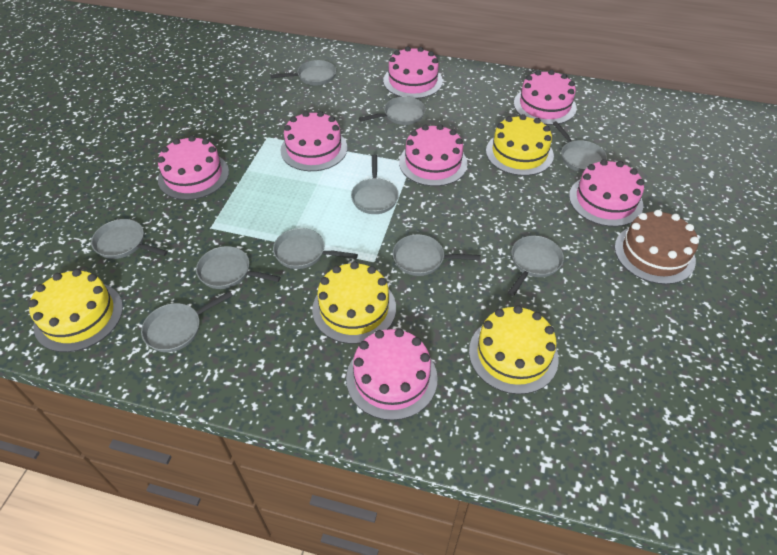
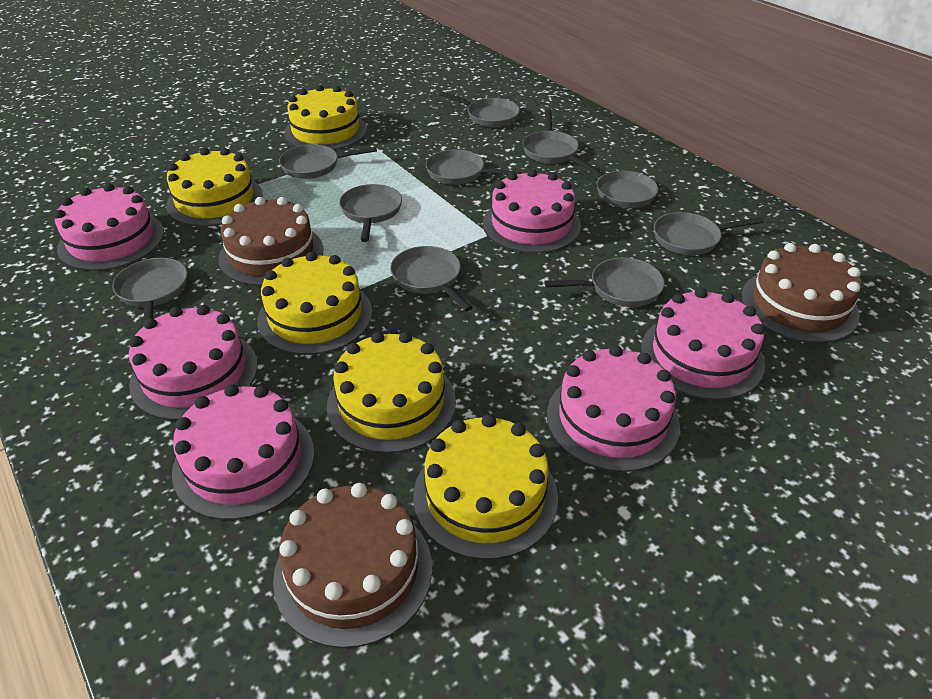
brown cake: 1 -> 3
pink cake: 7 -> 6
yellow cake: 4 -> 5

